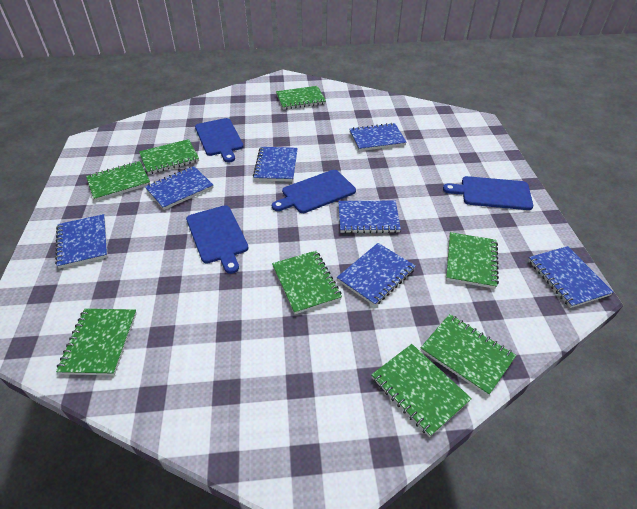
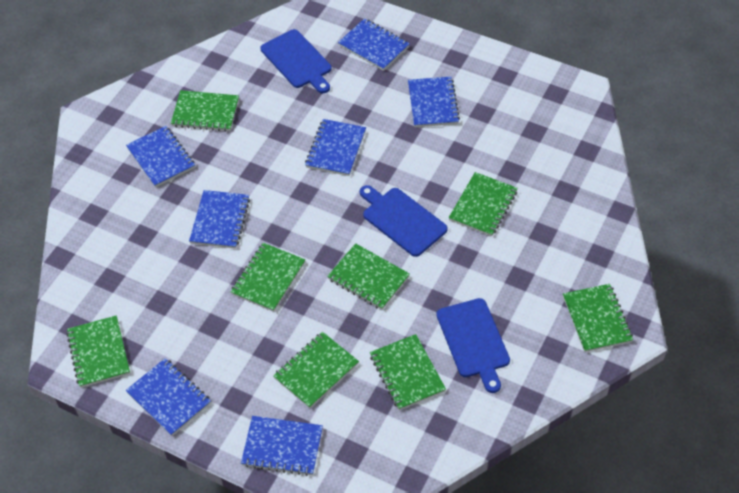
blue cutting board: 4 -> 3

